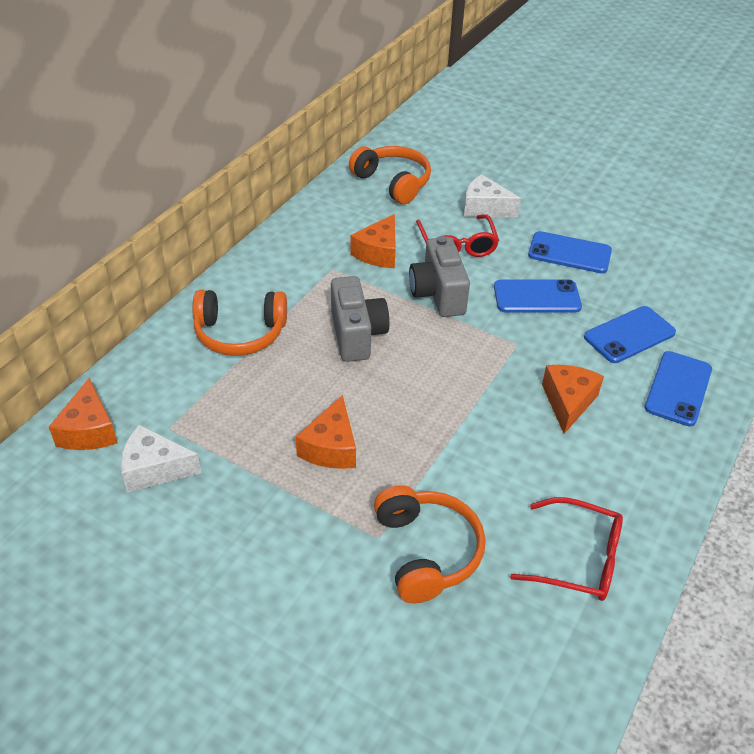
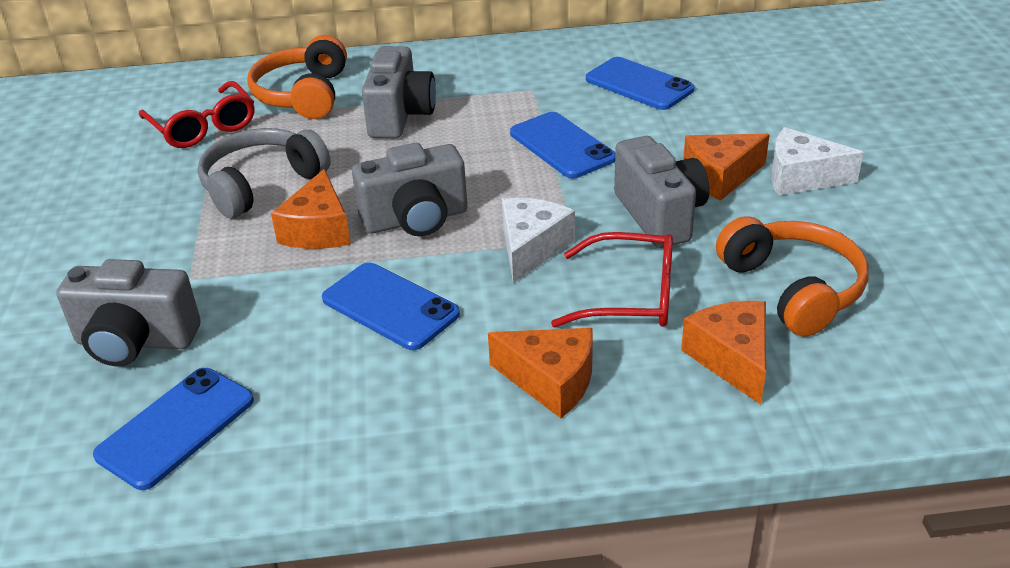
grey camera: 2 -> 4
grey headphones: 0 -> 1
orange headphones: 3 -> 2

